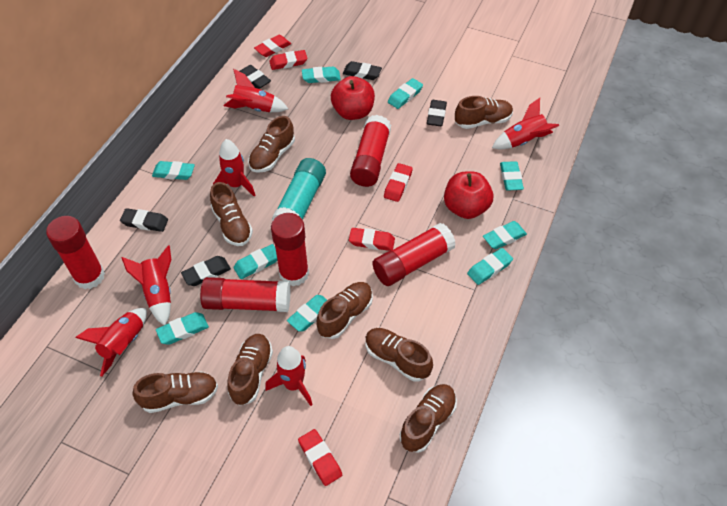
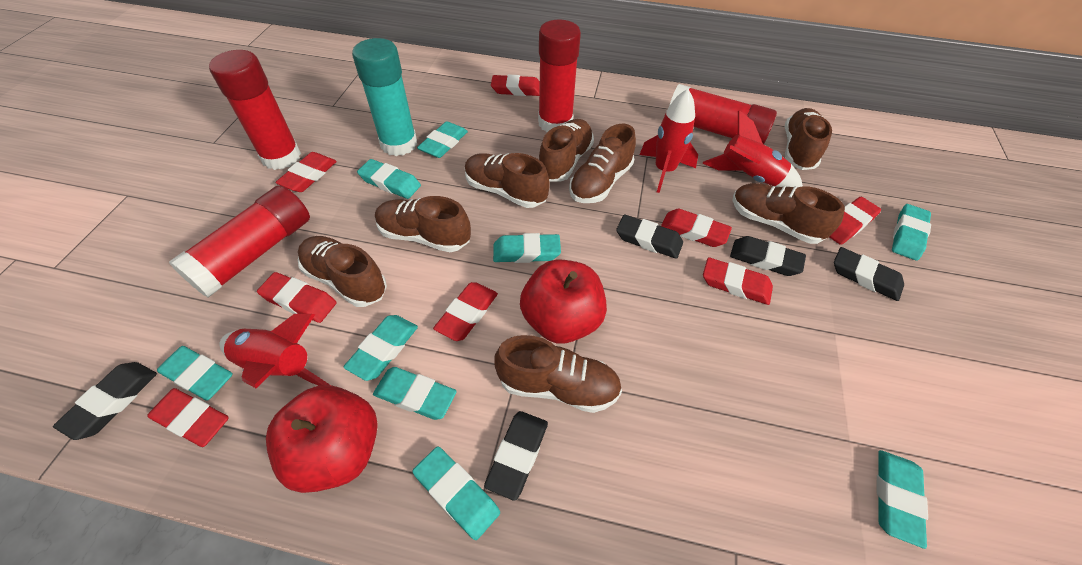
red eraser: 5 -> 8
red glue stick: 5 -> 4
red rocket: 6 -> 3

